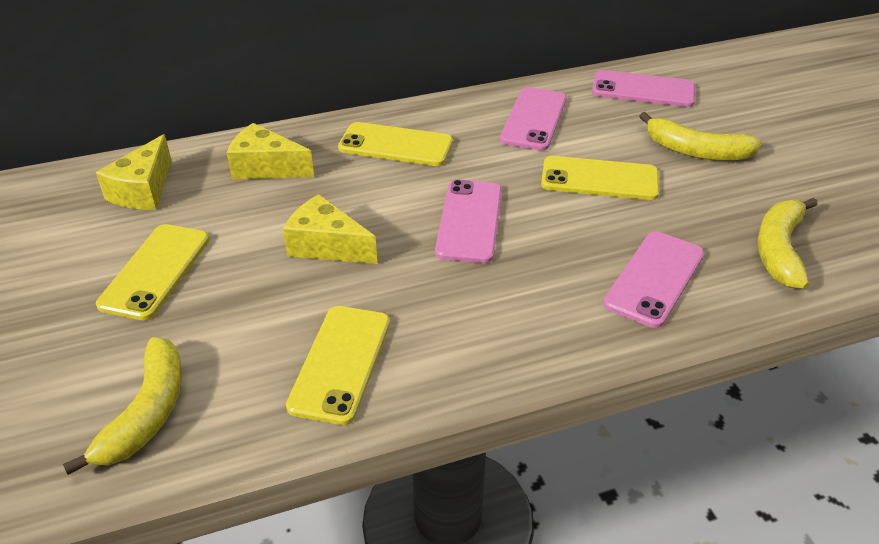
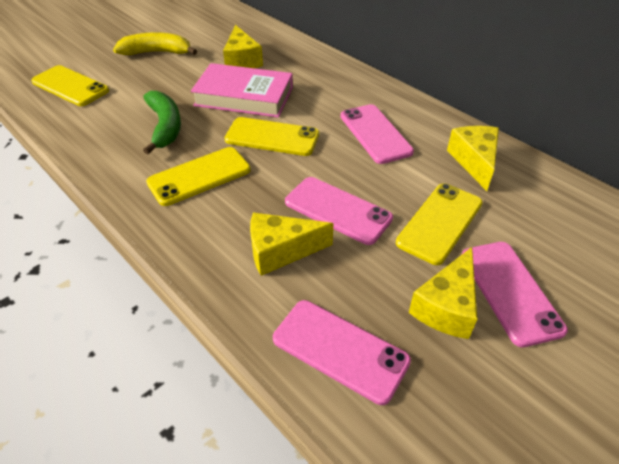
green banana: 0 -> 1
pink book: 0 -> 1
yellow banana: 3 -> 1
yellow cheese: 3 -> 4

